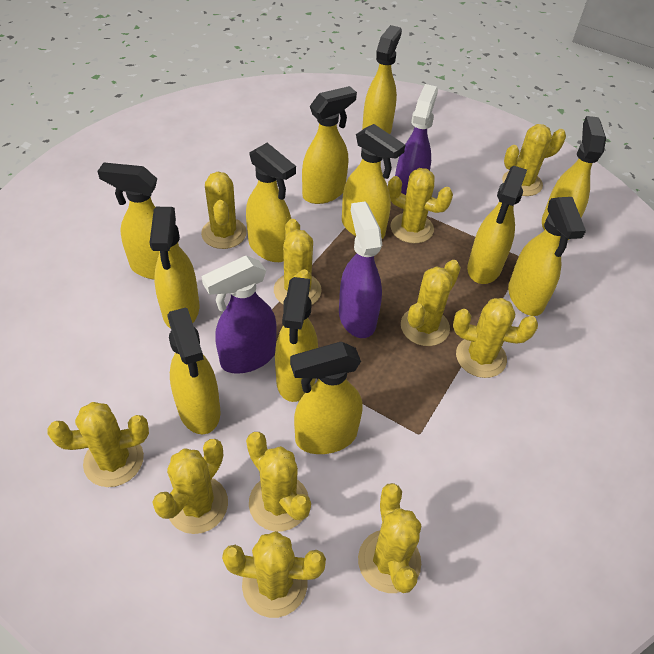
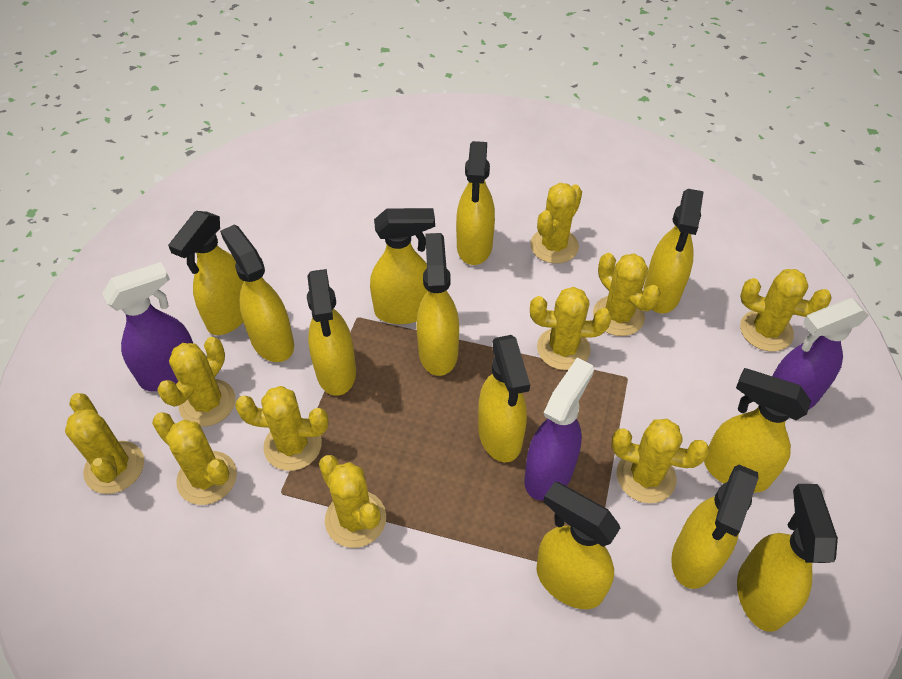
yellow cactus: 11 -> 10

